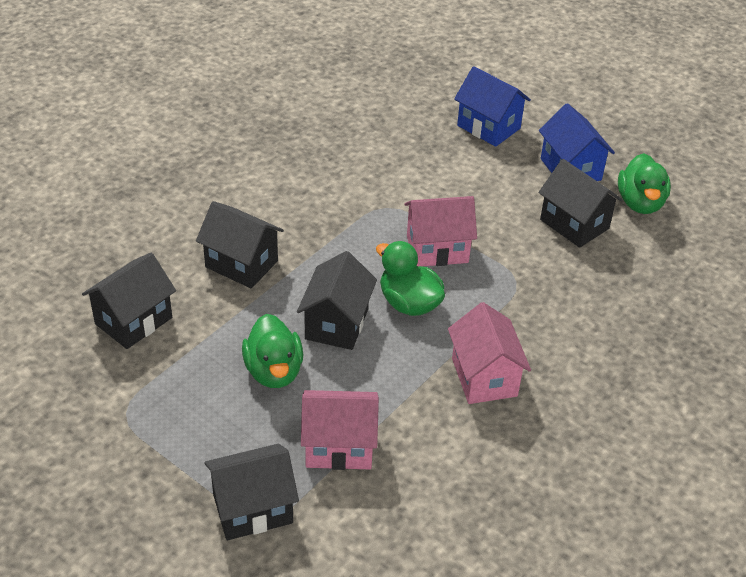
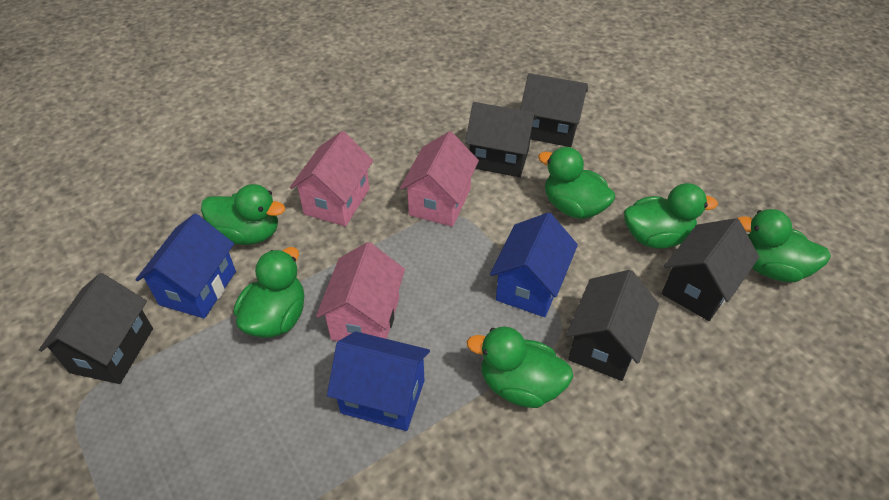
blue house: 2 -> 3
green duck: 3 -> 6

